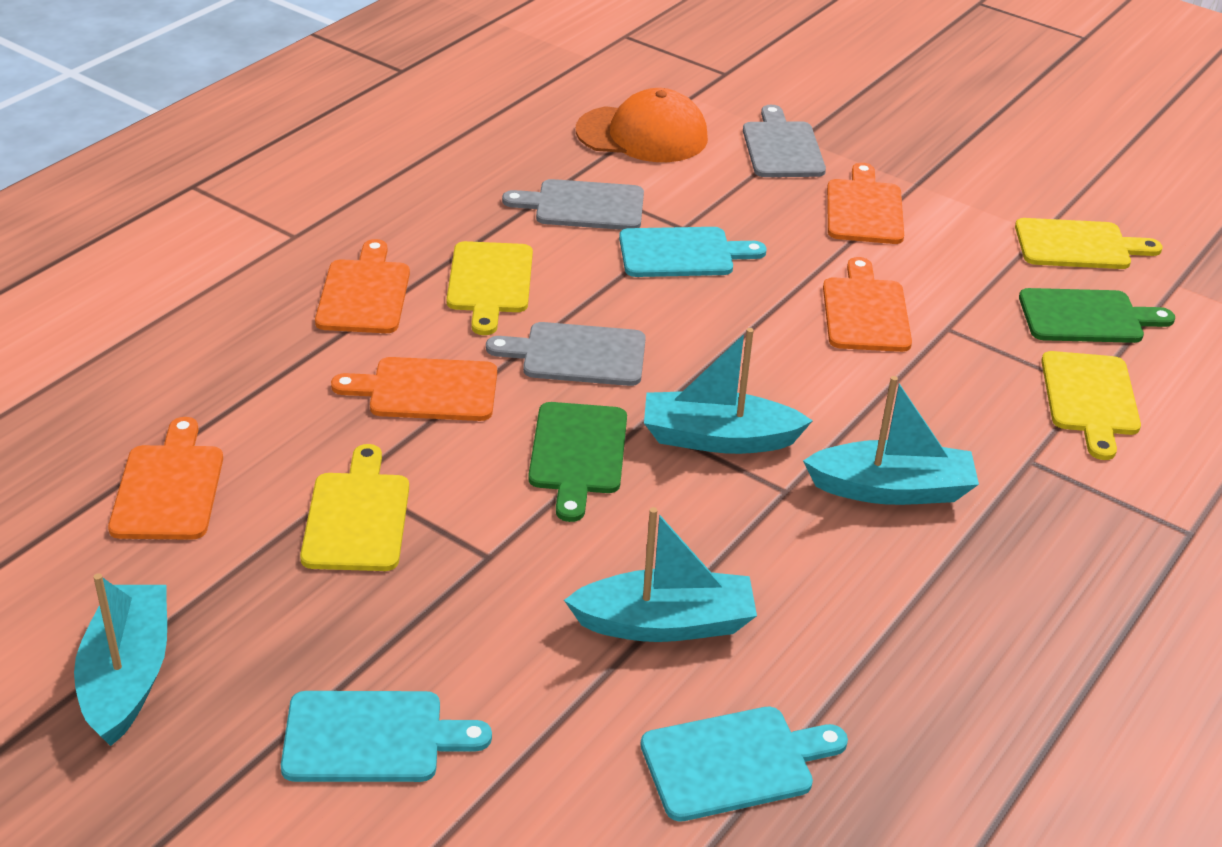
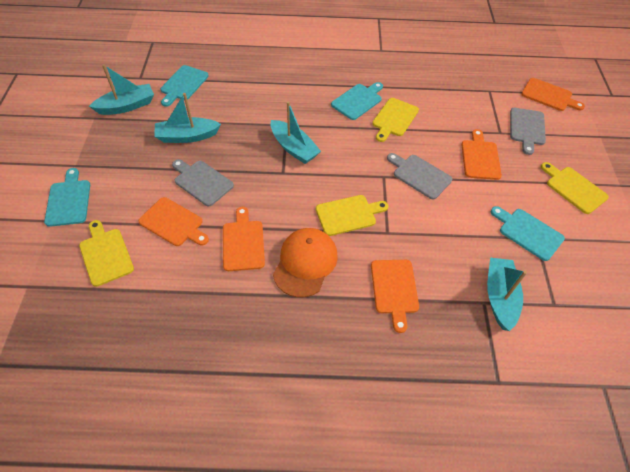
green cutting board: 2 -> 0
turquoise cutting board: 3 -> 4

